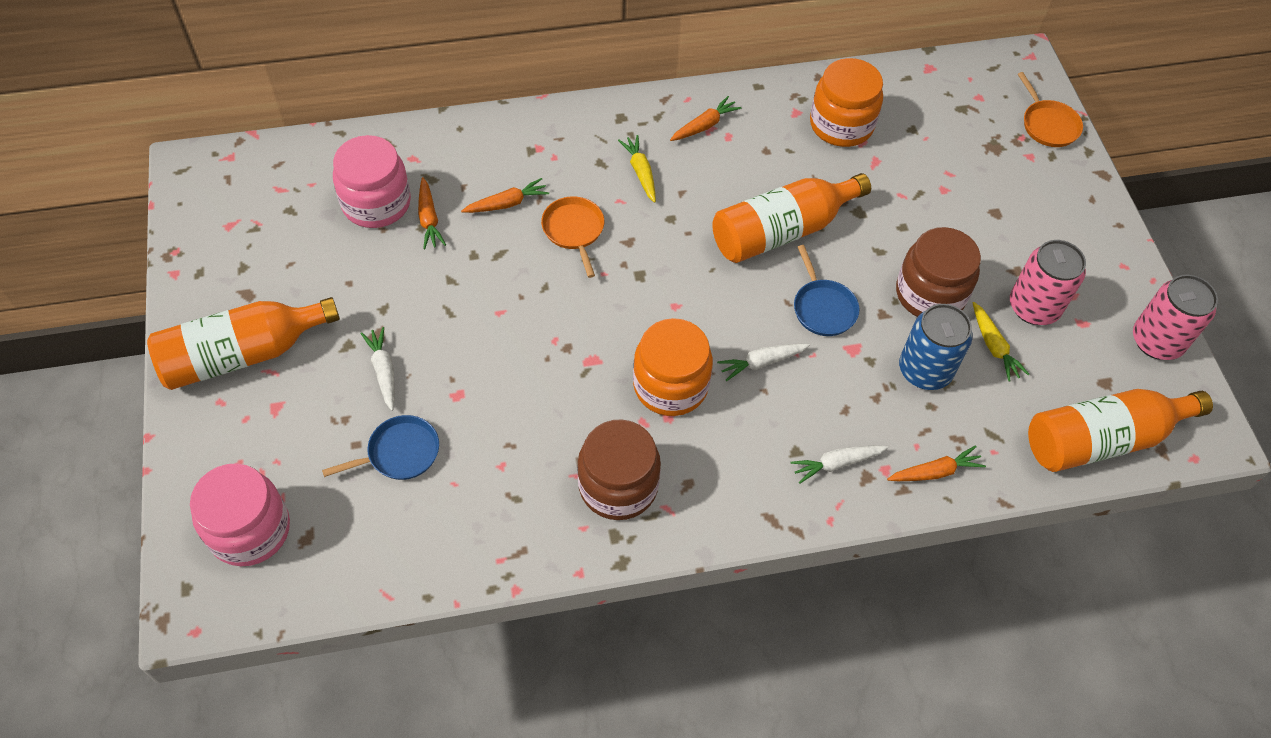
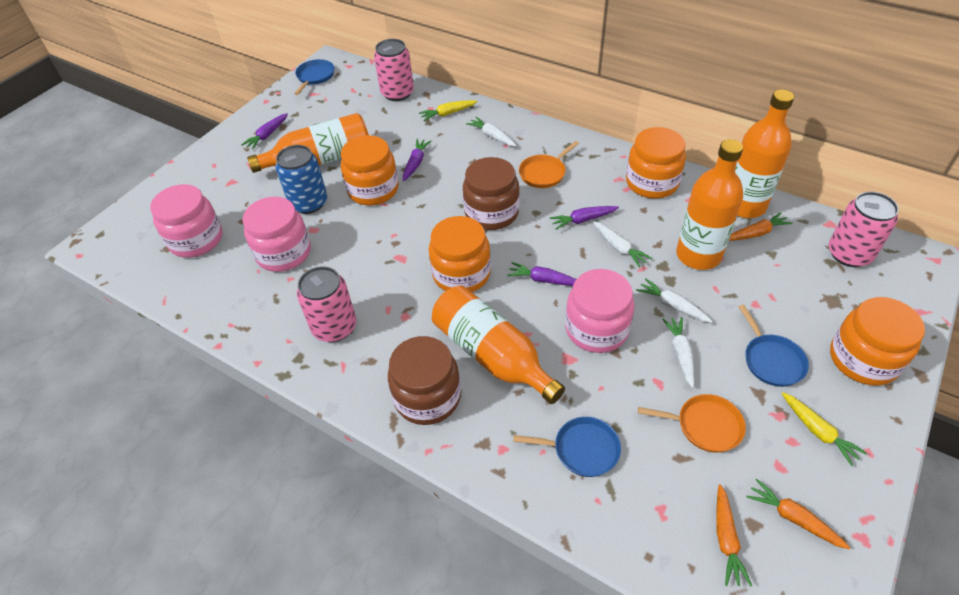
blue pan: 2 -> 3
orange bottle: 3 -> 4
orange carrot: 4 -> 3
orange jar: 2 -> 4
pink can: 2 -> 3
pink jar: 2 -> 3
purple carrot: 0 -> 4
white carrot: 3 -> 4

